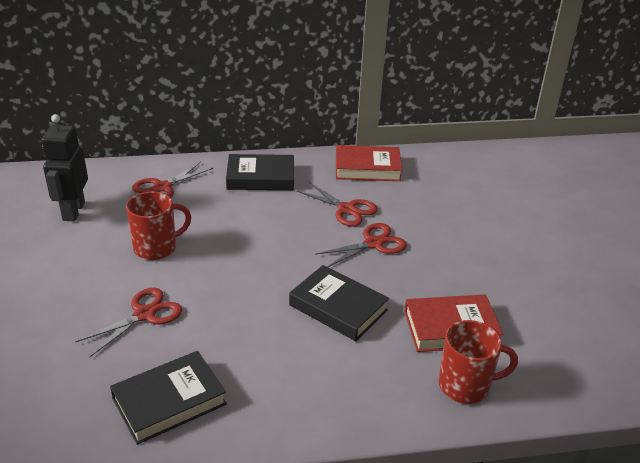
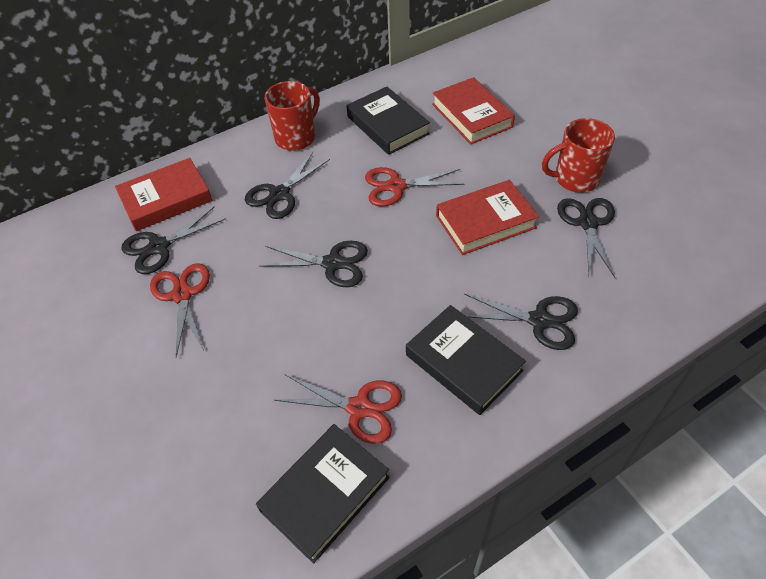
black robot: 1 -> 0
black scissors: 0 -> 5
red book: 2 -> 3
red scissors: 4 -> 3

